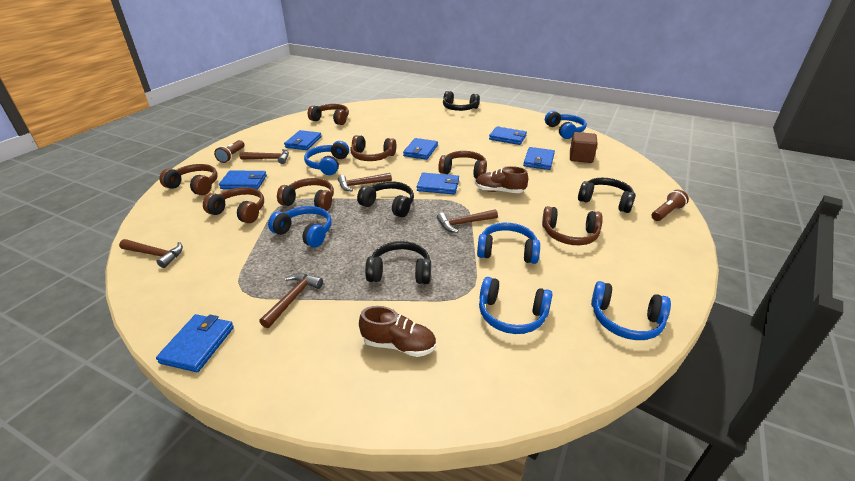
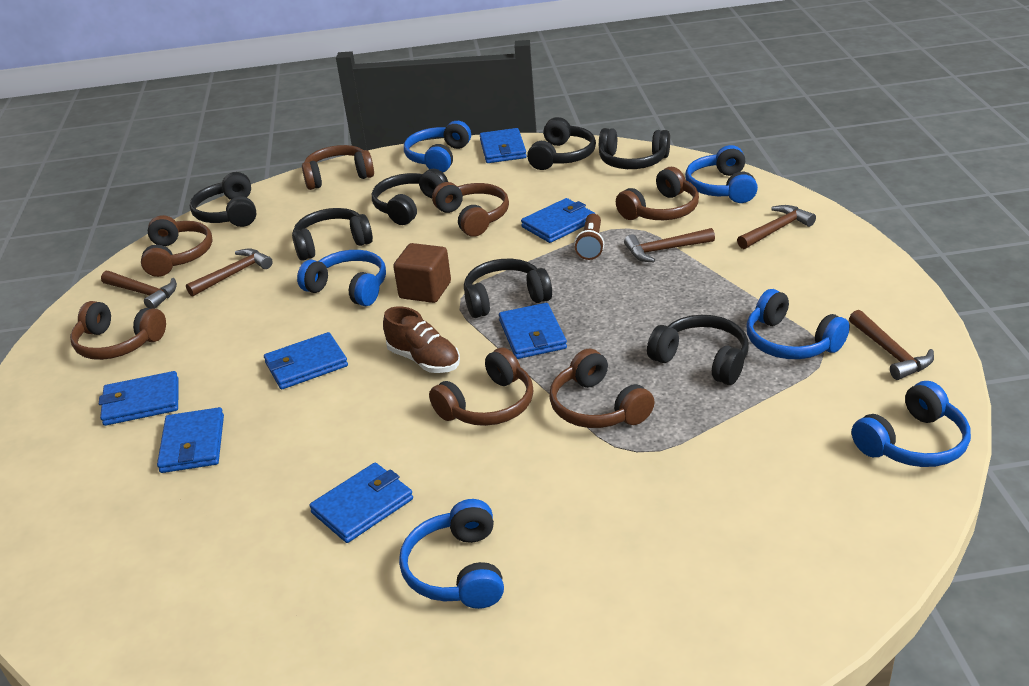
black headphones: 4 -> 7
brown flashlight: 2 -> 1
brown shoe: 2 -> 1

